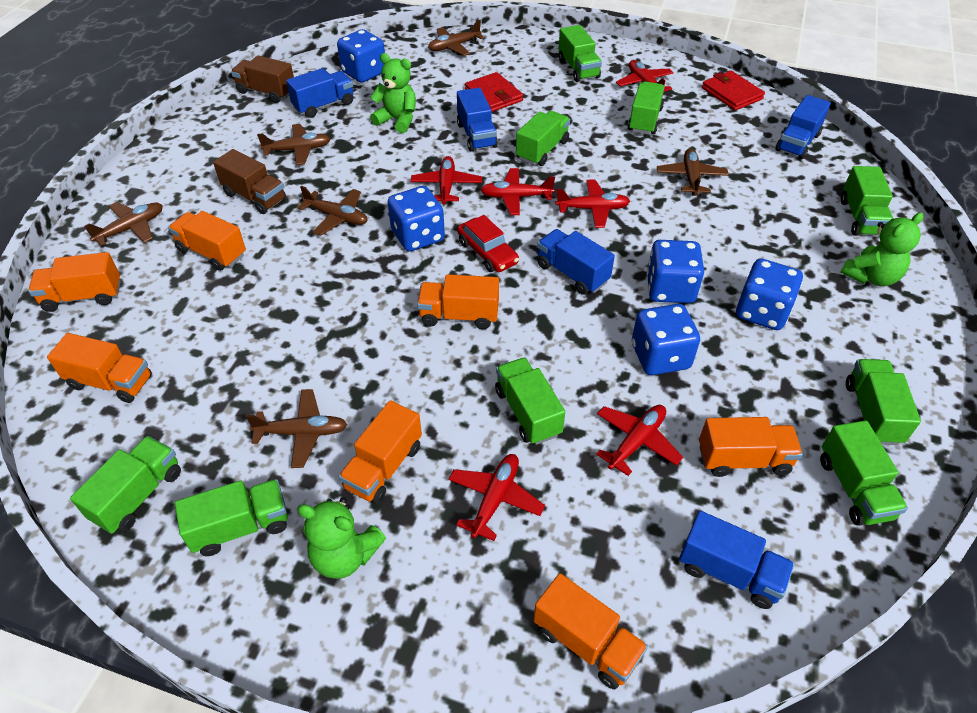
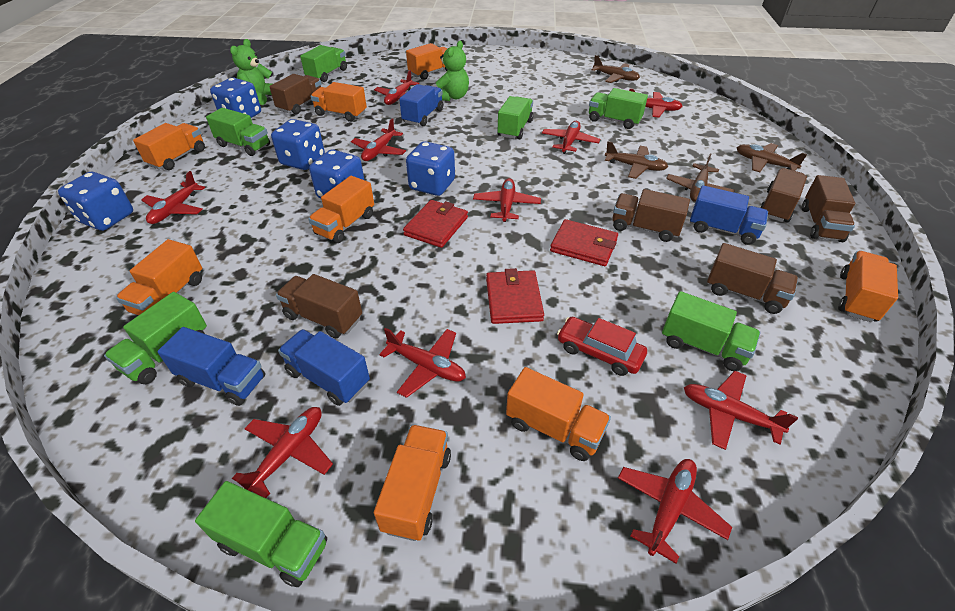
blue truck: 5 -> 4
brown plane: 6 -> 4
brown truck: 2 -> 6
green teddy bear: 3 -> 2
green truck: 9 -> 7
orange truck: 7 -> 8
red plane: 6 -> 10
red wallet: 2 -> 3

